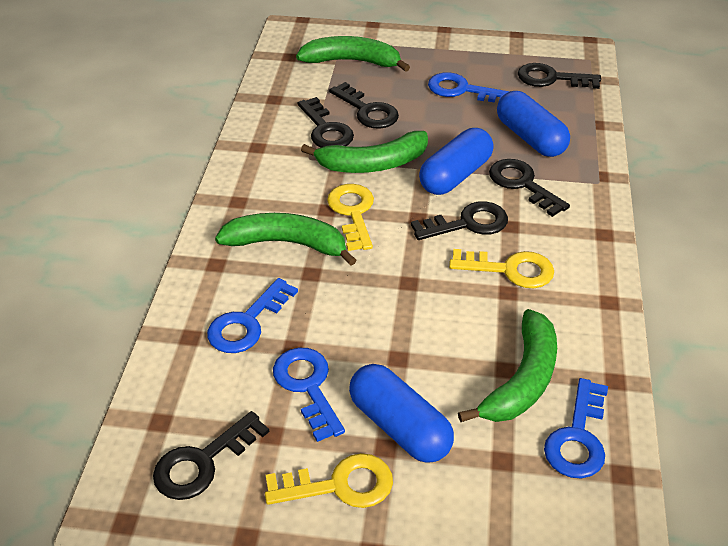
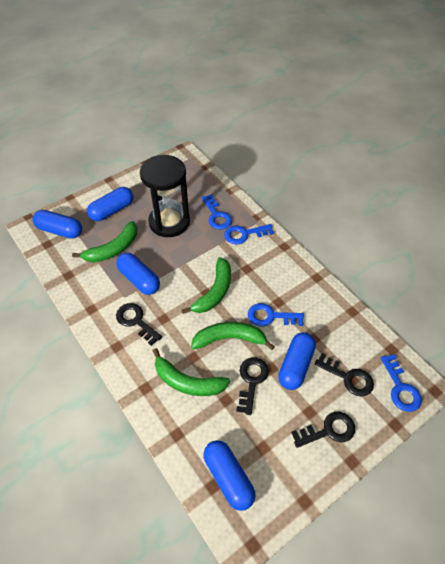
black hourglass: 0 -> 1
black key: 6 -> 4
blue capsule: 3 -> 5
yellow key: 3 -> 0

